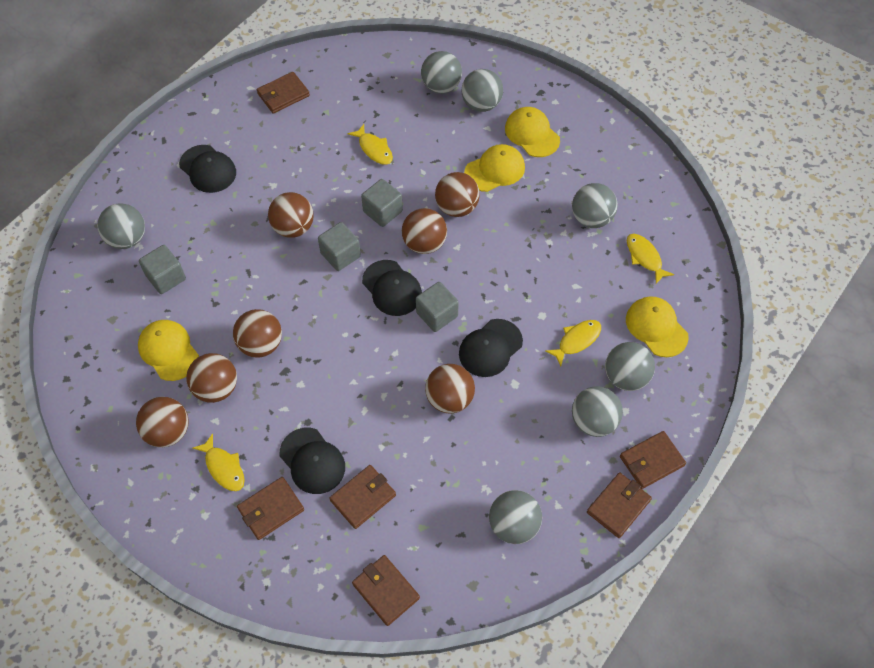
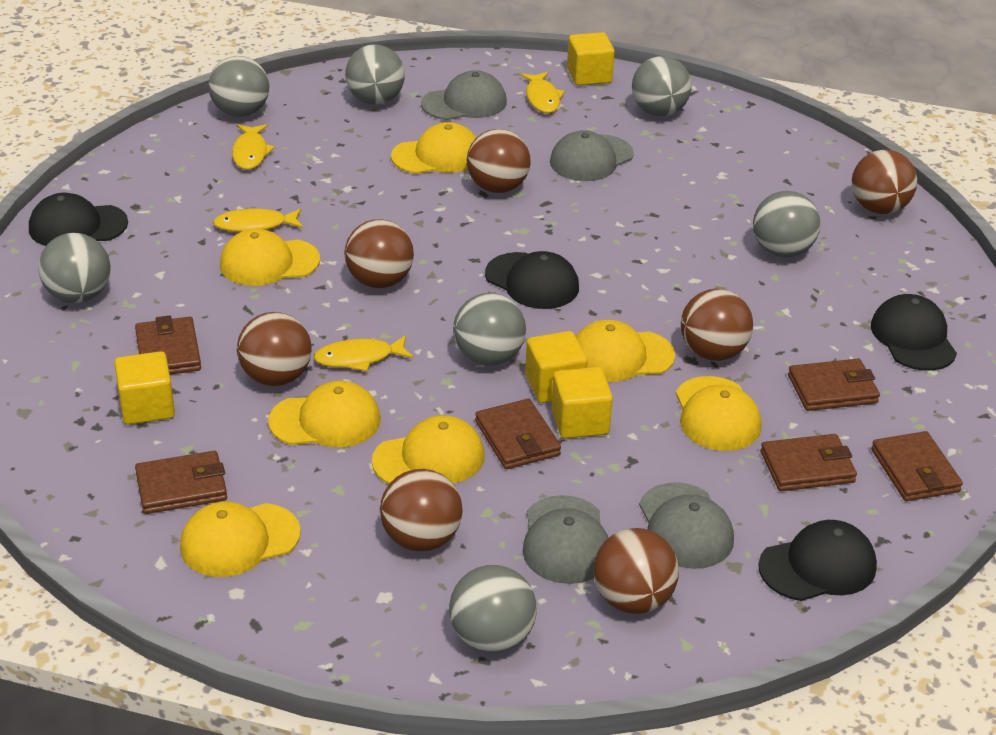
grey cap: 0 -> 4
grey cube: 4 -> 0
yellow cap: 4 -> 7
yellow cube: 0 -> 4

